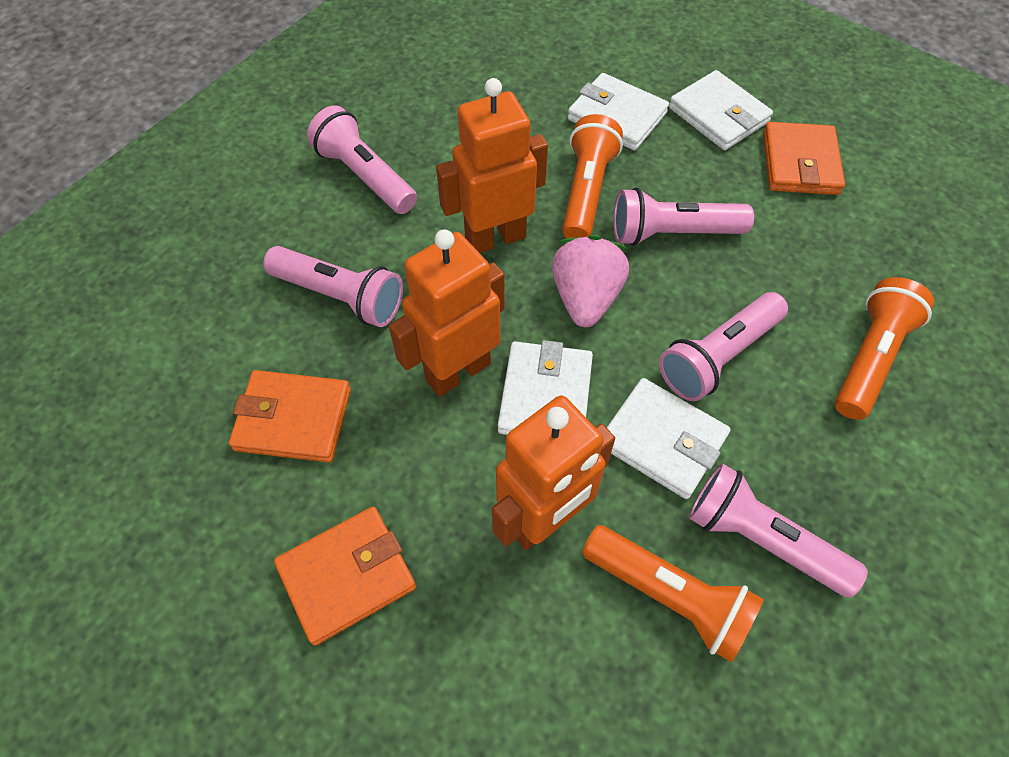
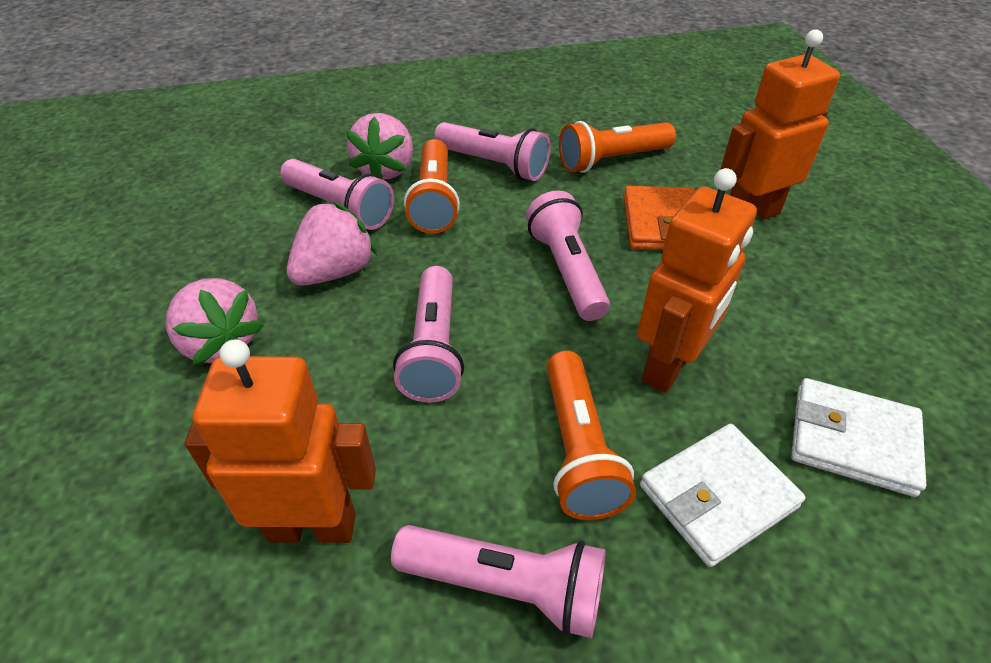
orange wallet: 3 -> 1
pink strawberry: 1 -> 3
white wallet: 4 -> 2

